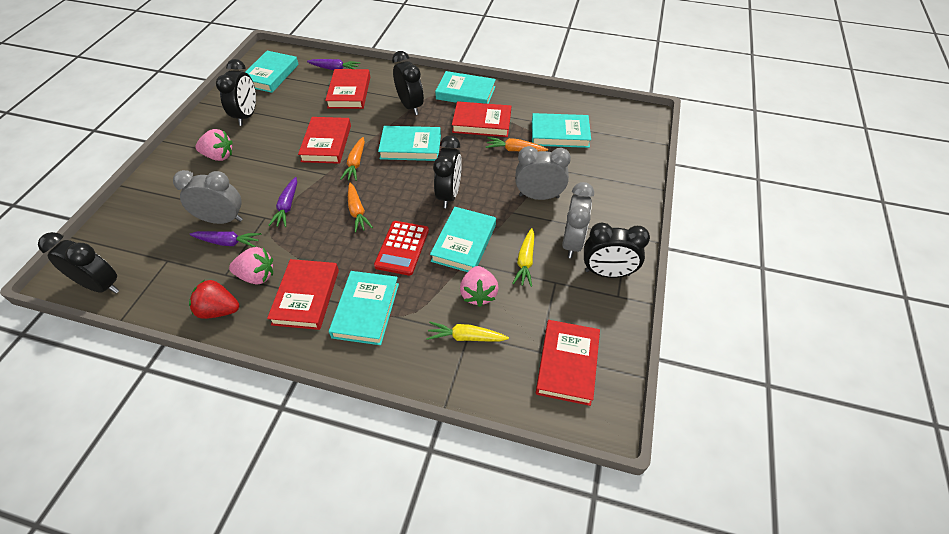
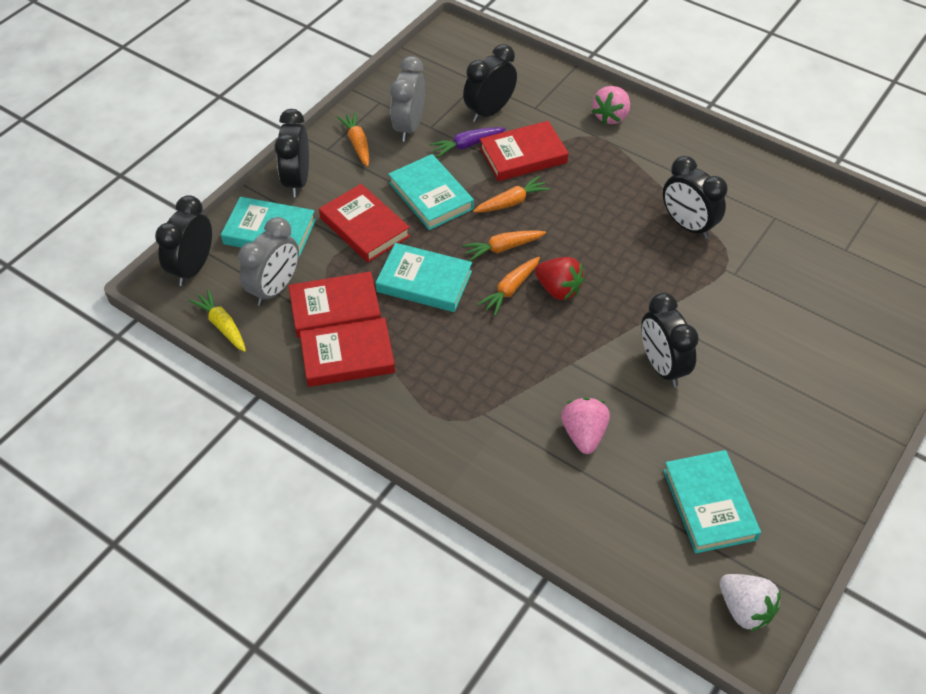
grey clock: 3 -> 2
orange carrot: 3 -> 4
pink strawberry: 3 -> 2
purple carrot: 3 -> 1
red book: 5 -> 4
red calculator: 1 -> 0
turquoise book: 6 -> 4
white strawberry: 0 -> 1
yellow carrot: 2 -> 1

